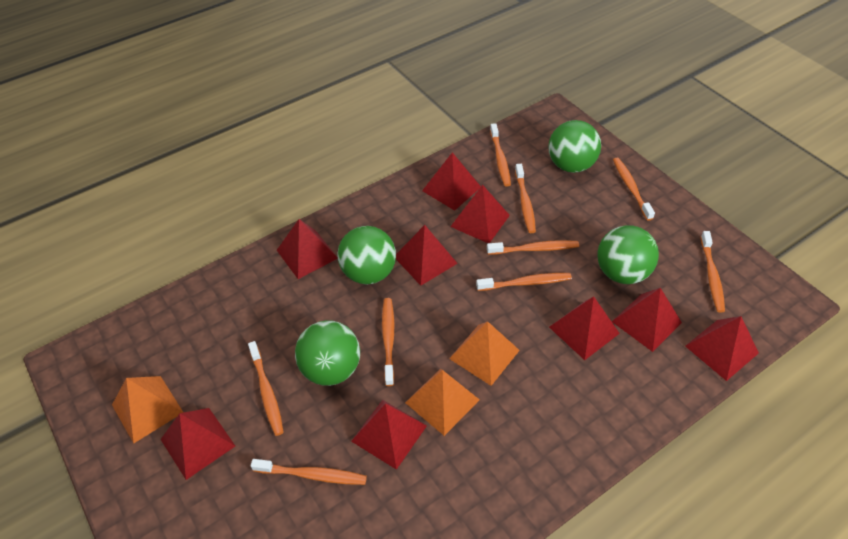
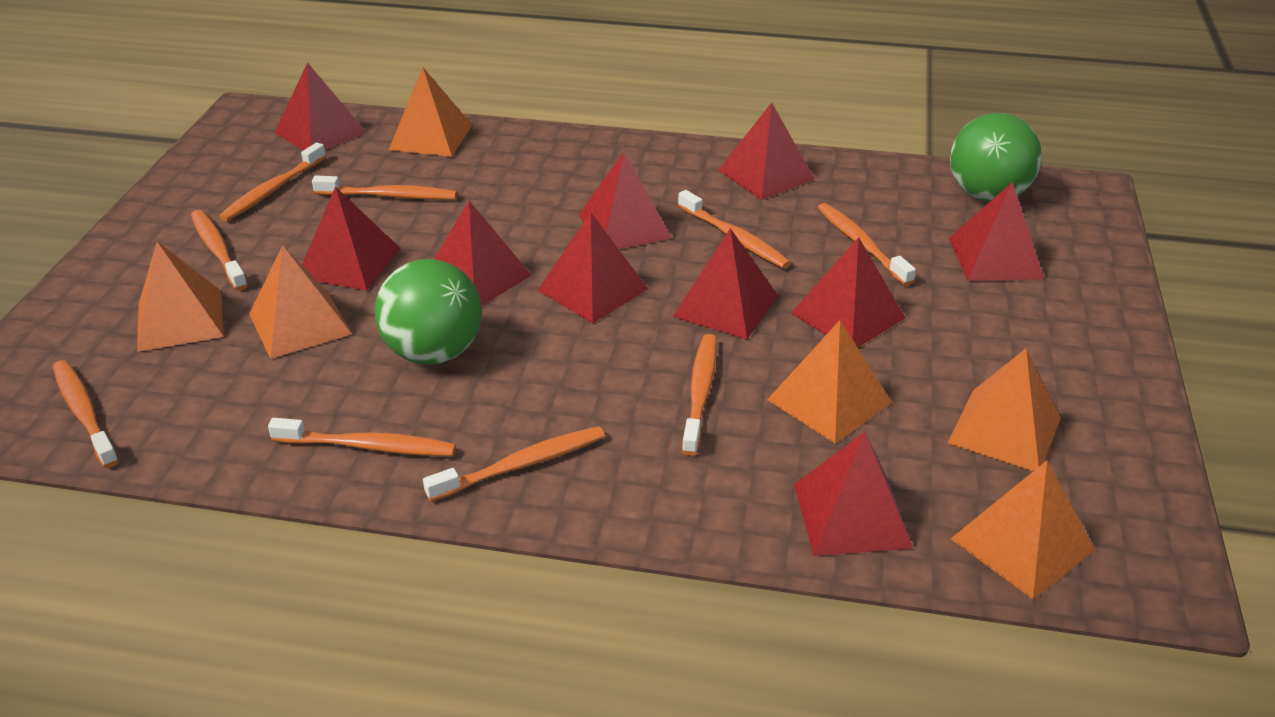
green ball: 4 -> 2
orange pyramid: 3 -> 6
red pyramid: 9 -> 10

